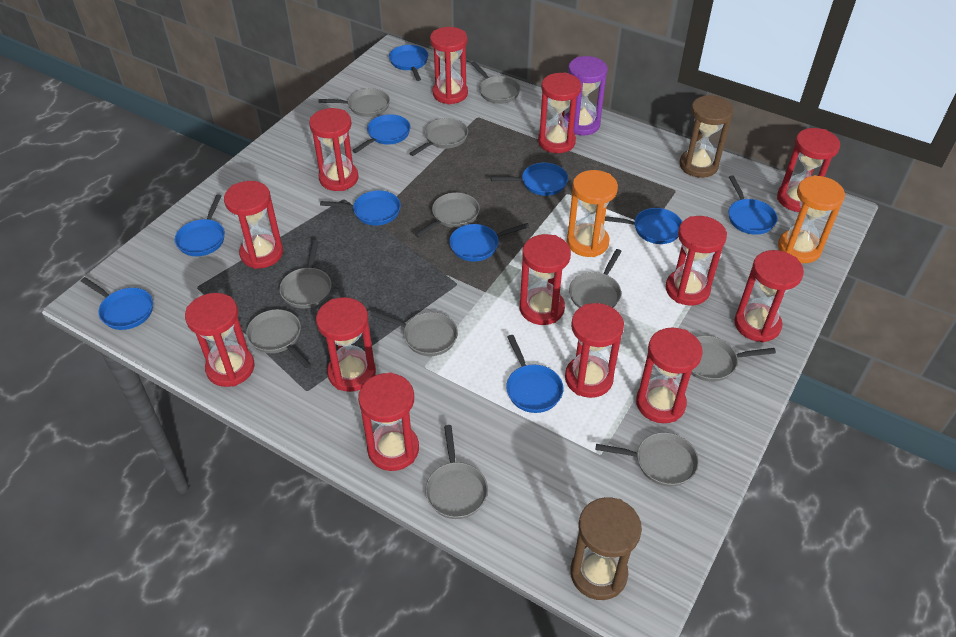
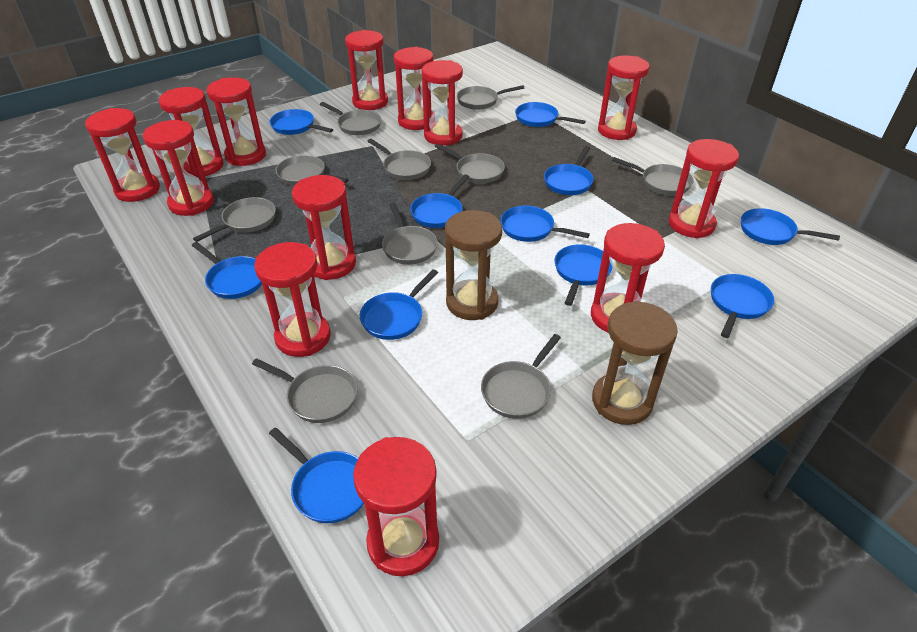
blue pan: 10 -> 11
grey pan: 11 -> 10
orange hourglass: 2 -> 0
purple hourglass: 1 -> 0

